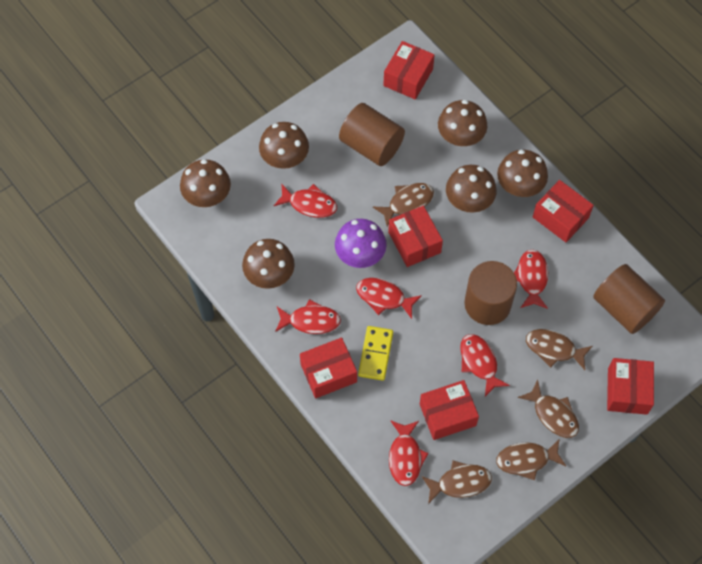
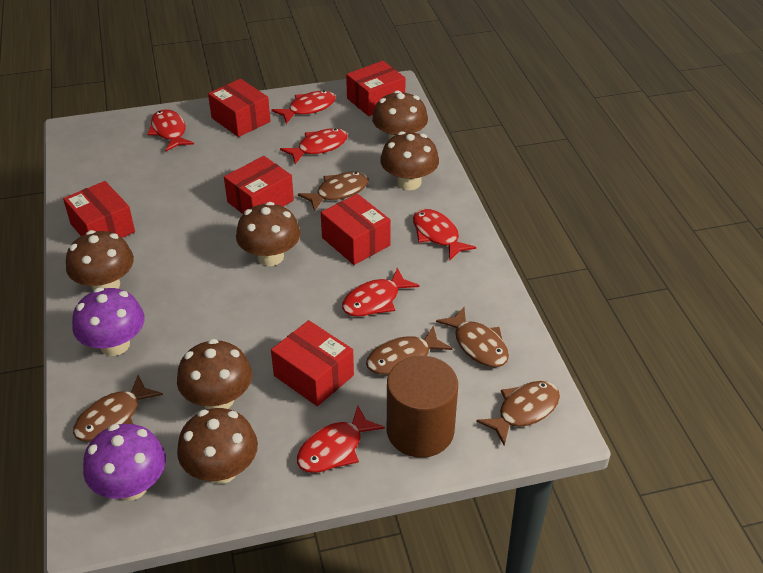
brown cylinder: 3 -> 1
purple mushroom: 1 -> 2
yellow domino: 1 -> 0

